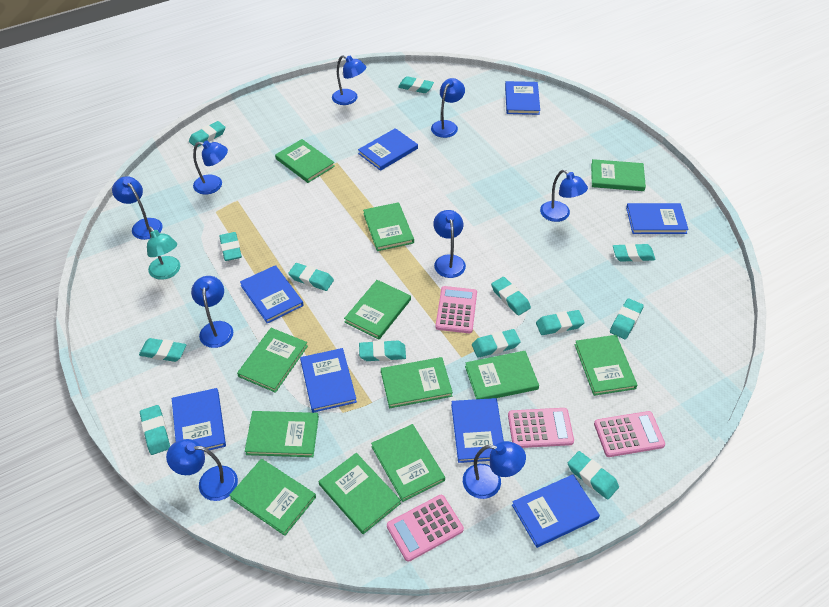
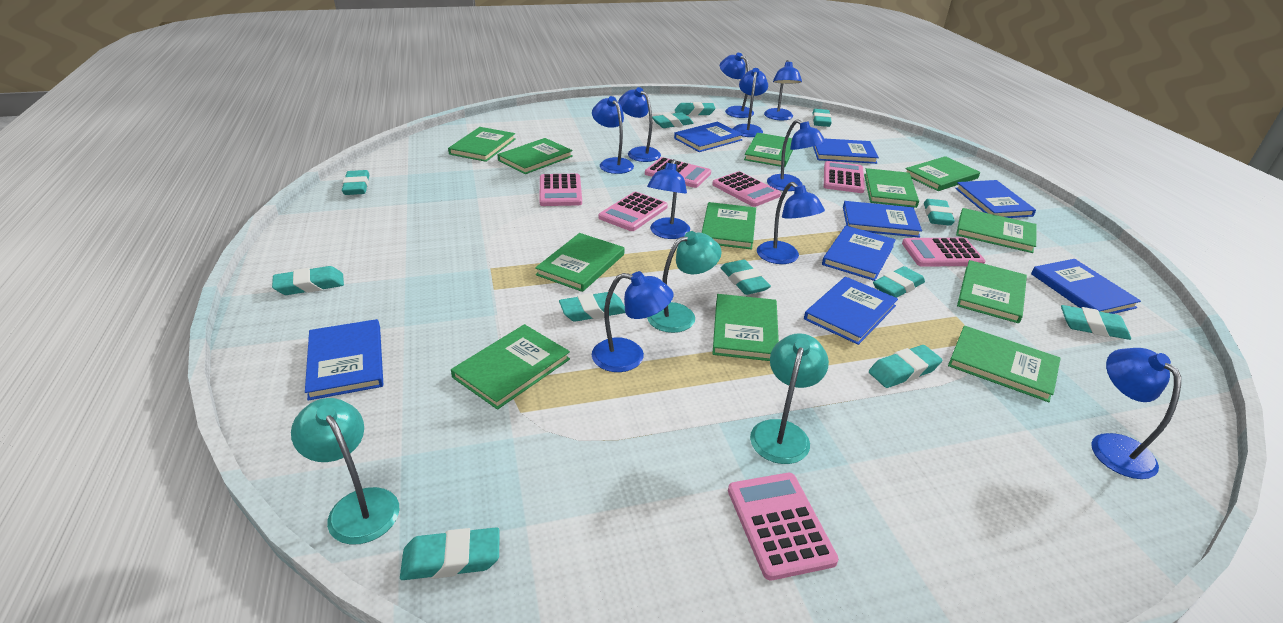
blue lamp: 9 -> 10
pink calculator: 4 -> 7
turquoise eraser: 13 -> 12
turquoise lamp: 1 -> 3

